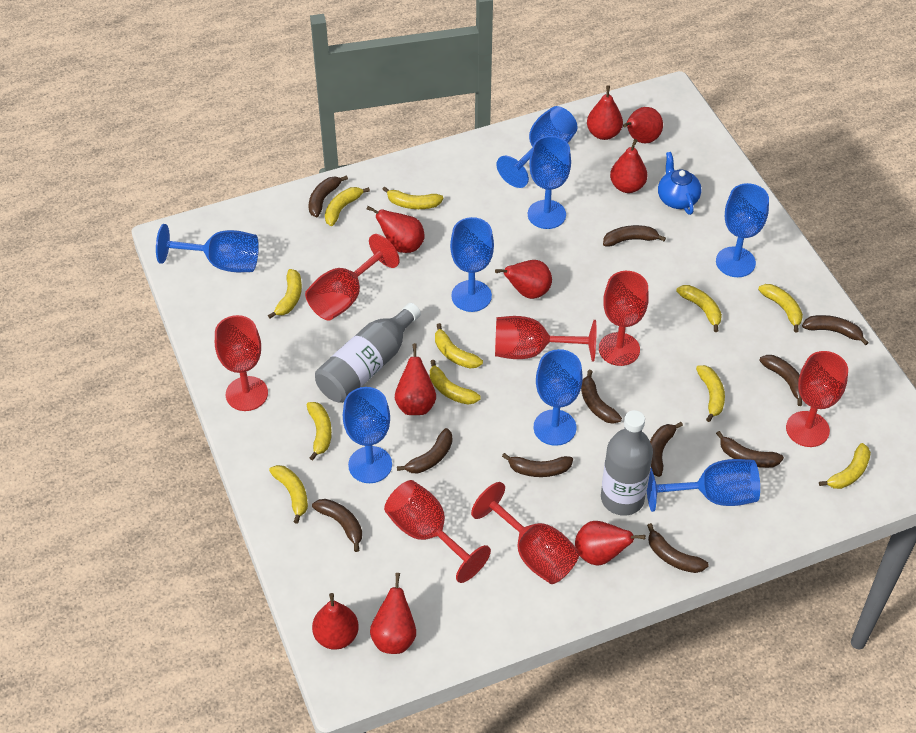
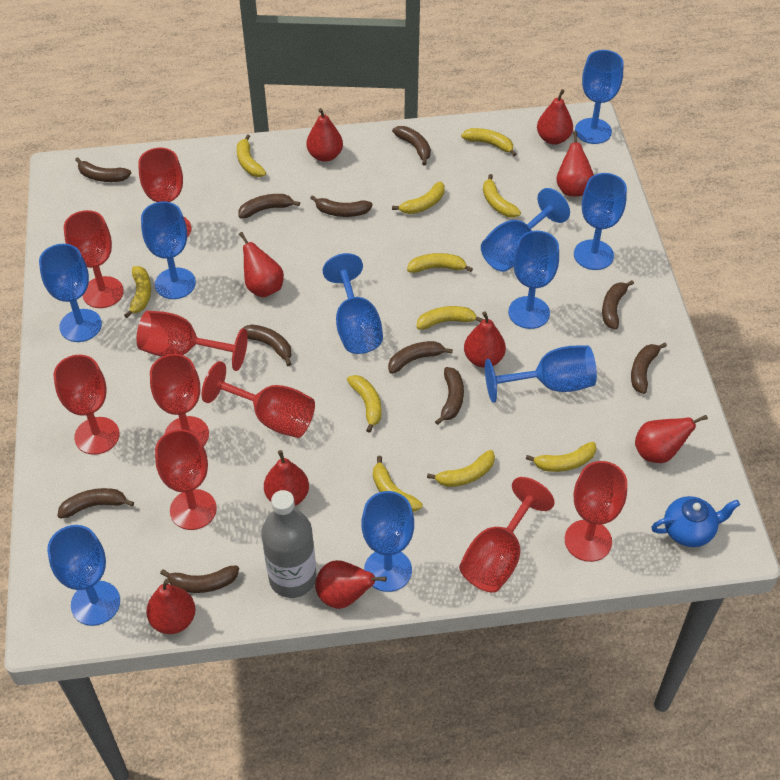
blue goblet: 8 -> 10
grey bottle: 2 -> 1
red goblet: 7 -> 9

